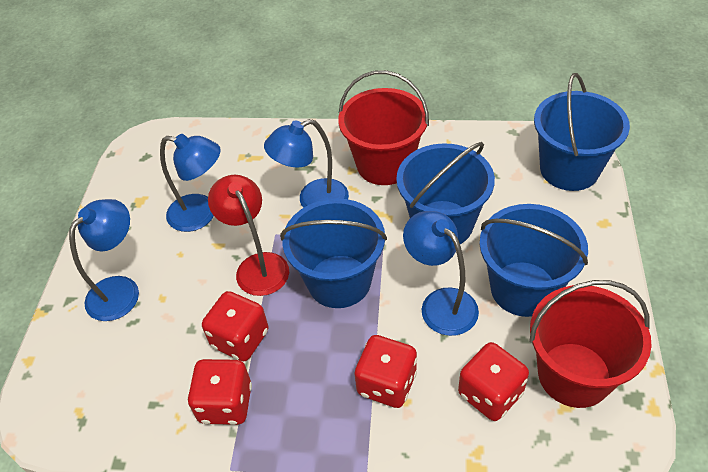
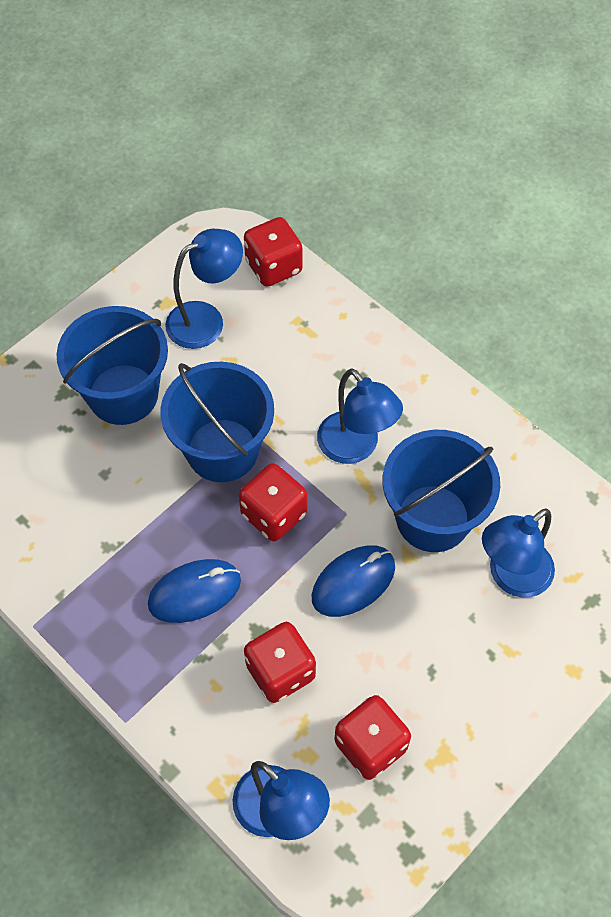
blue bucket: 4 -> 3
blue mouse: 0 -> 2
red bucket: 2 -> 0
red lamp: 1 -> 0

